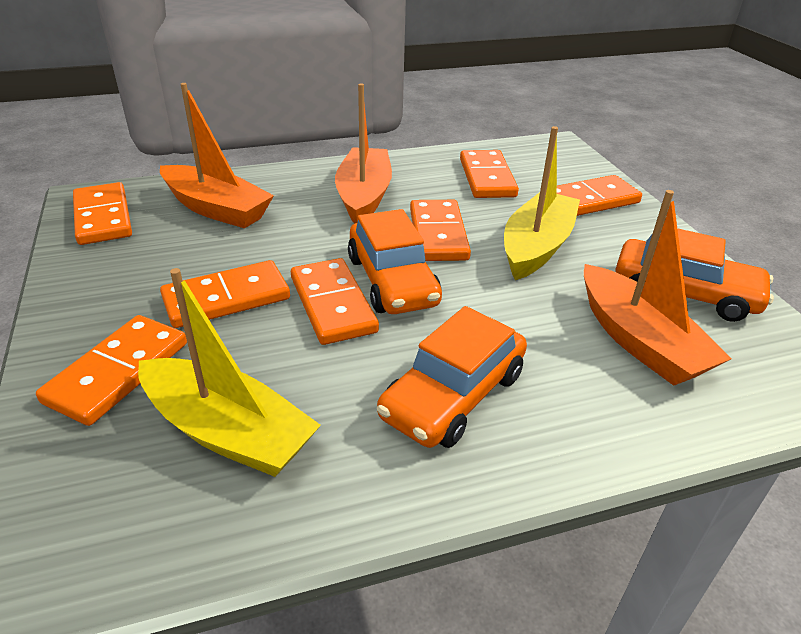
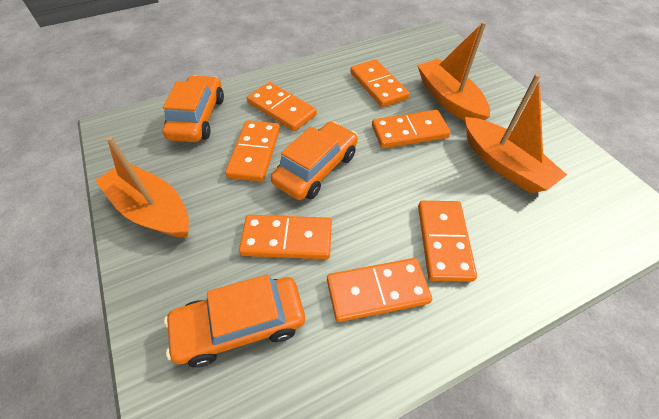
yellow boat: 2 -> 0

